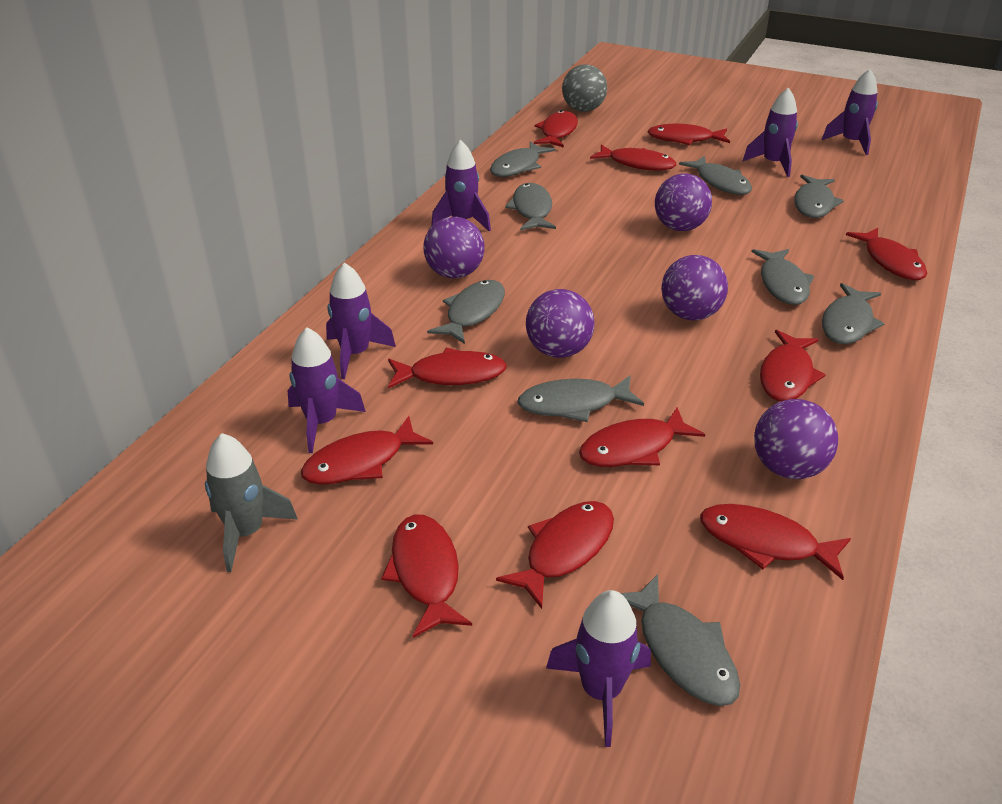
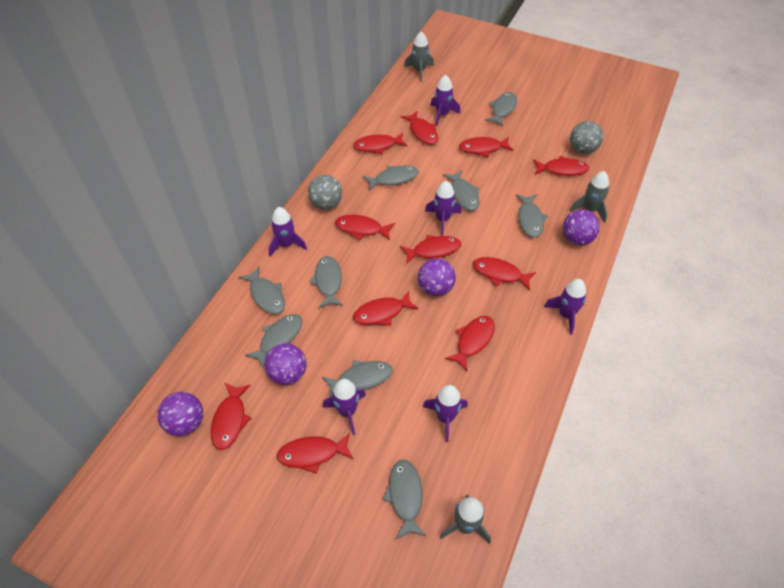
grey ball: 1 -> 2
grey rocket: 1 -> 3
purple ball: 5 -> 4

